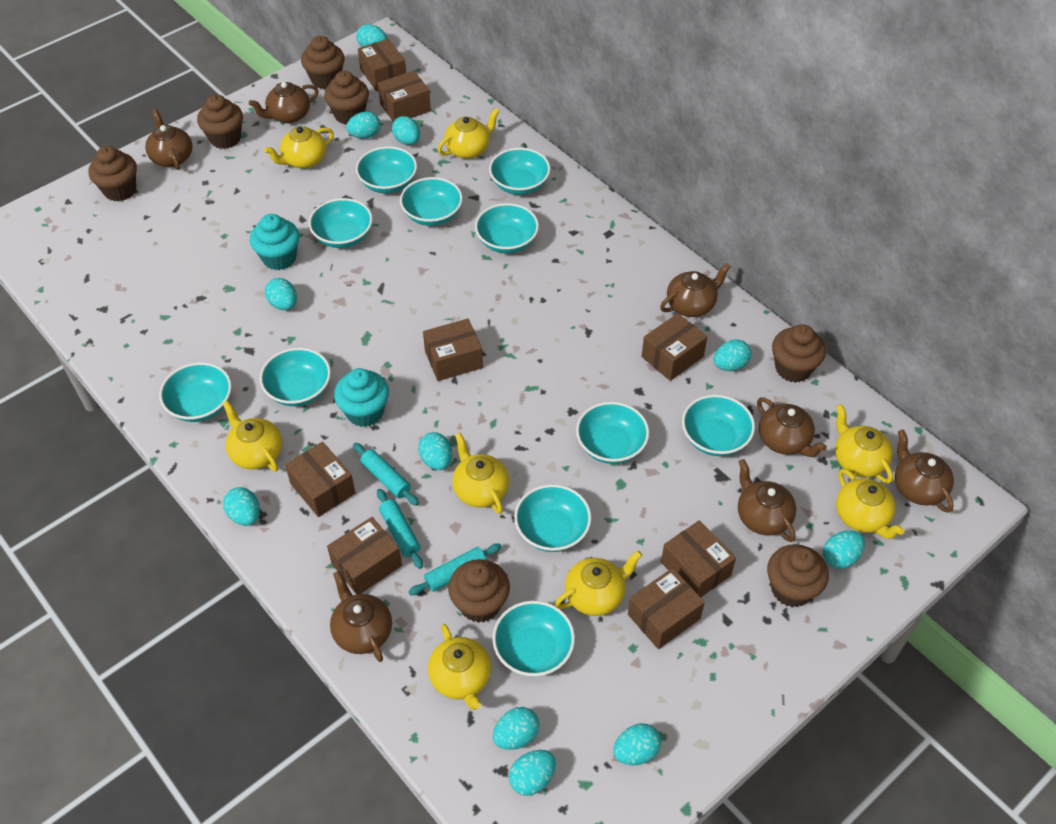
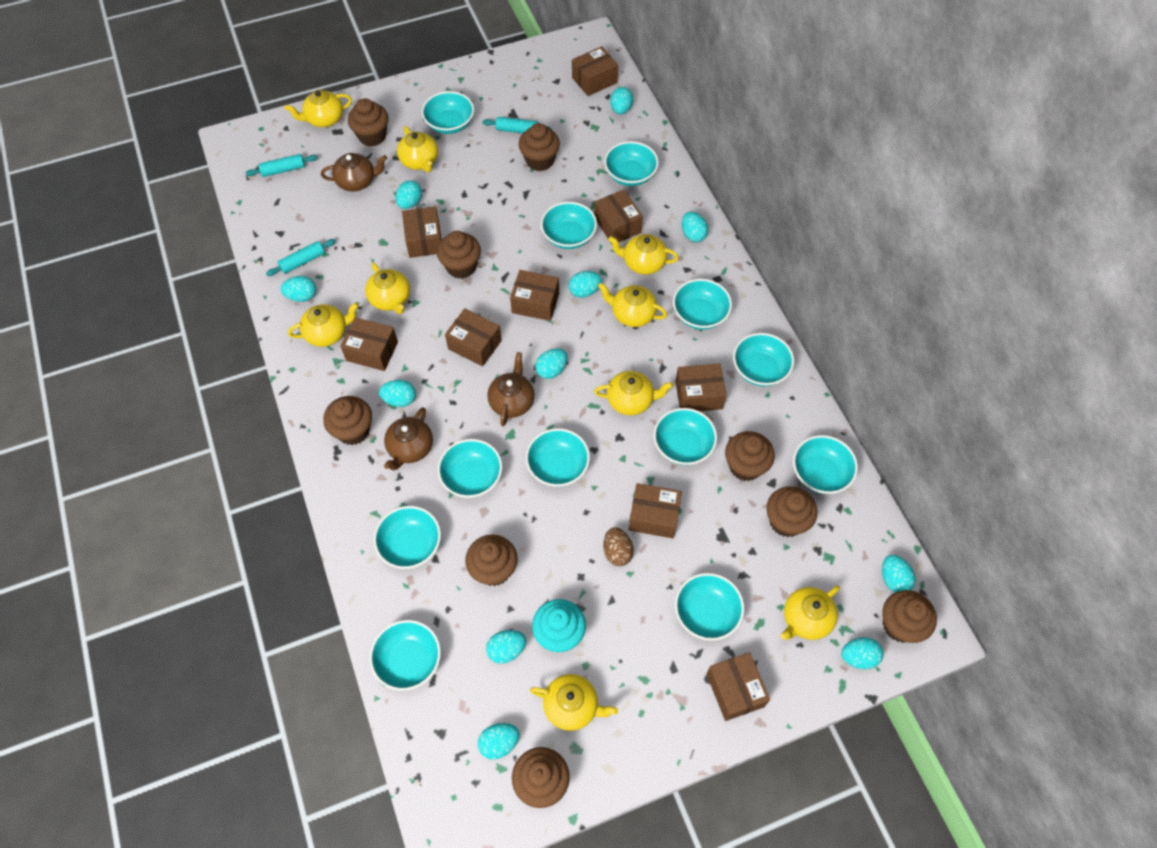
brown box: 8 -> 9
brown cupcake: 7 -> 9
brown egg: 0 -> 1
brown teapot: 7 -> 3
turquoise bowl: 11 -> 12
turquoise cupcake: 2 -> 1
yellow teapot: 8 -> 9

